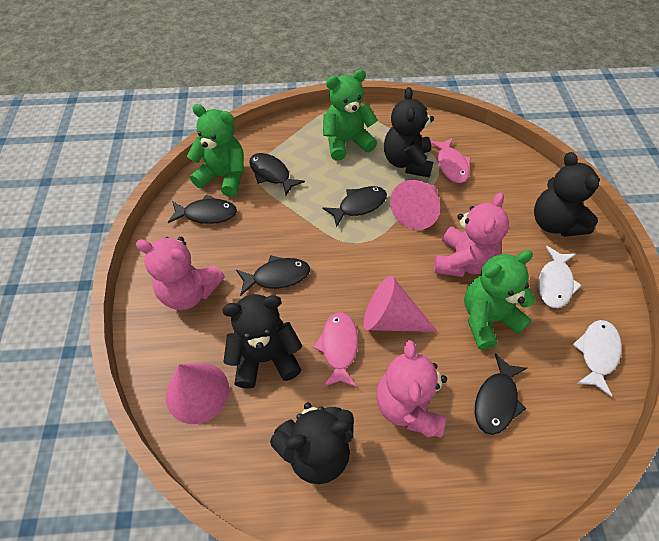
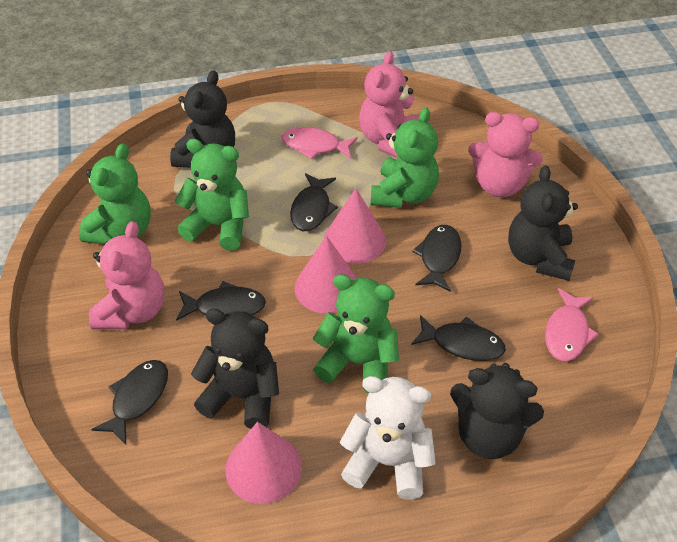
green teddy bear: 3 -> 4
white fish: 2 -> 0
white teddy bear: 0 -> 1

